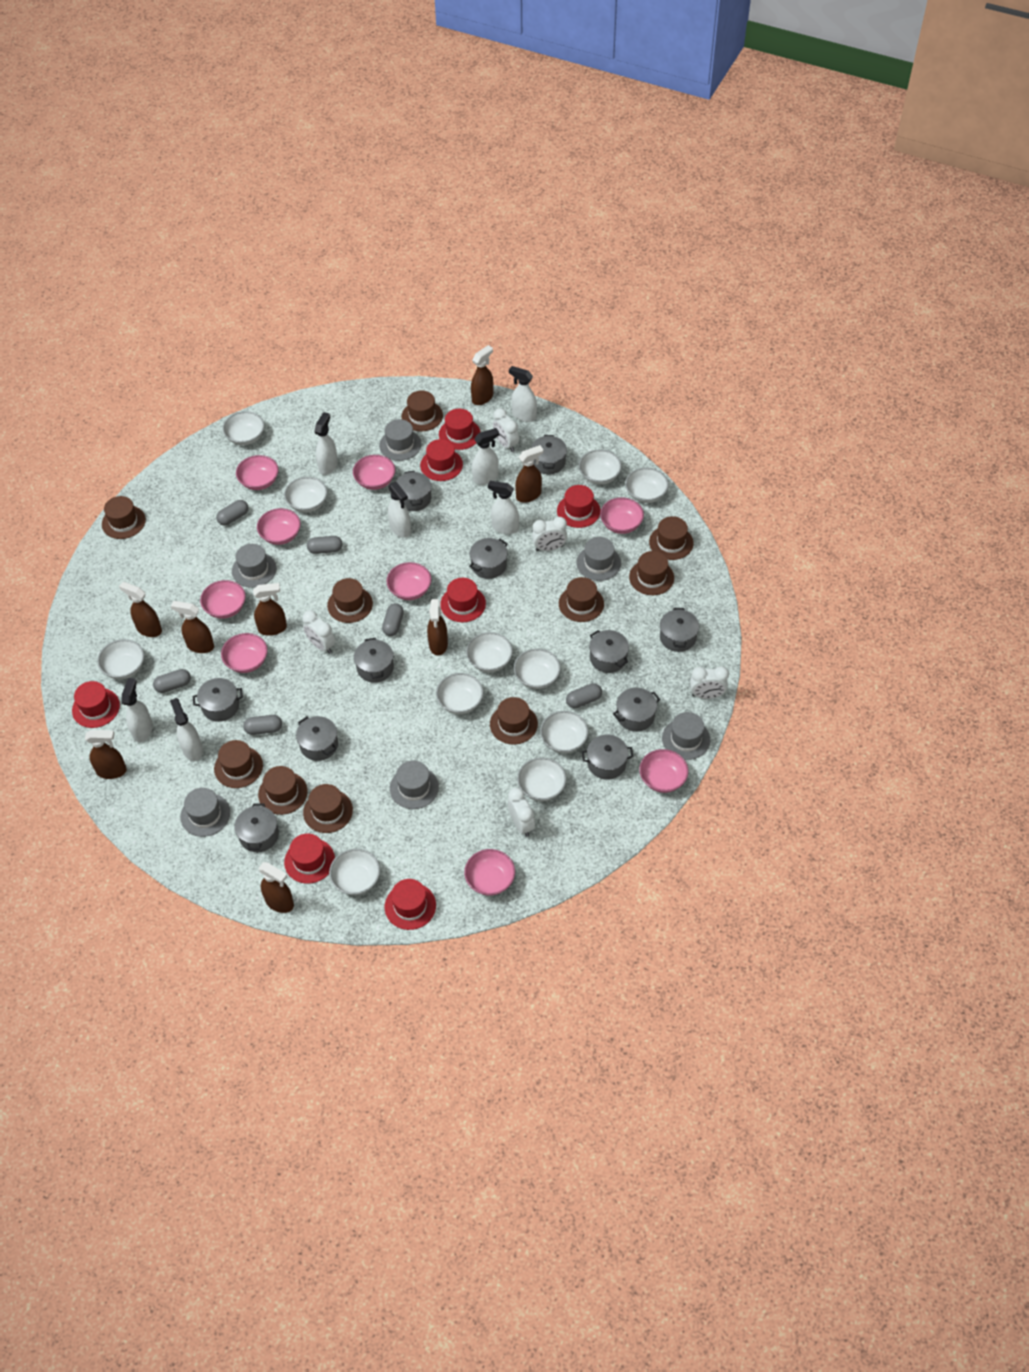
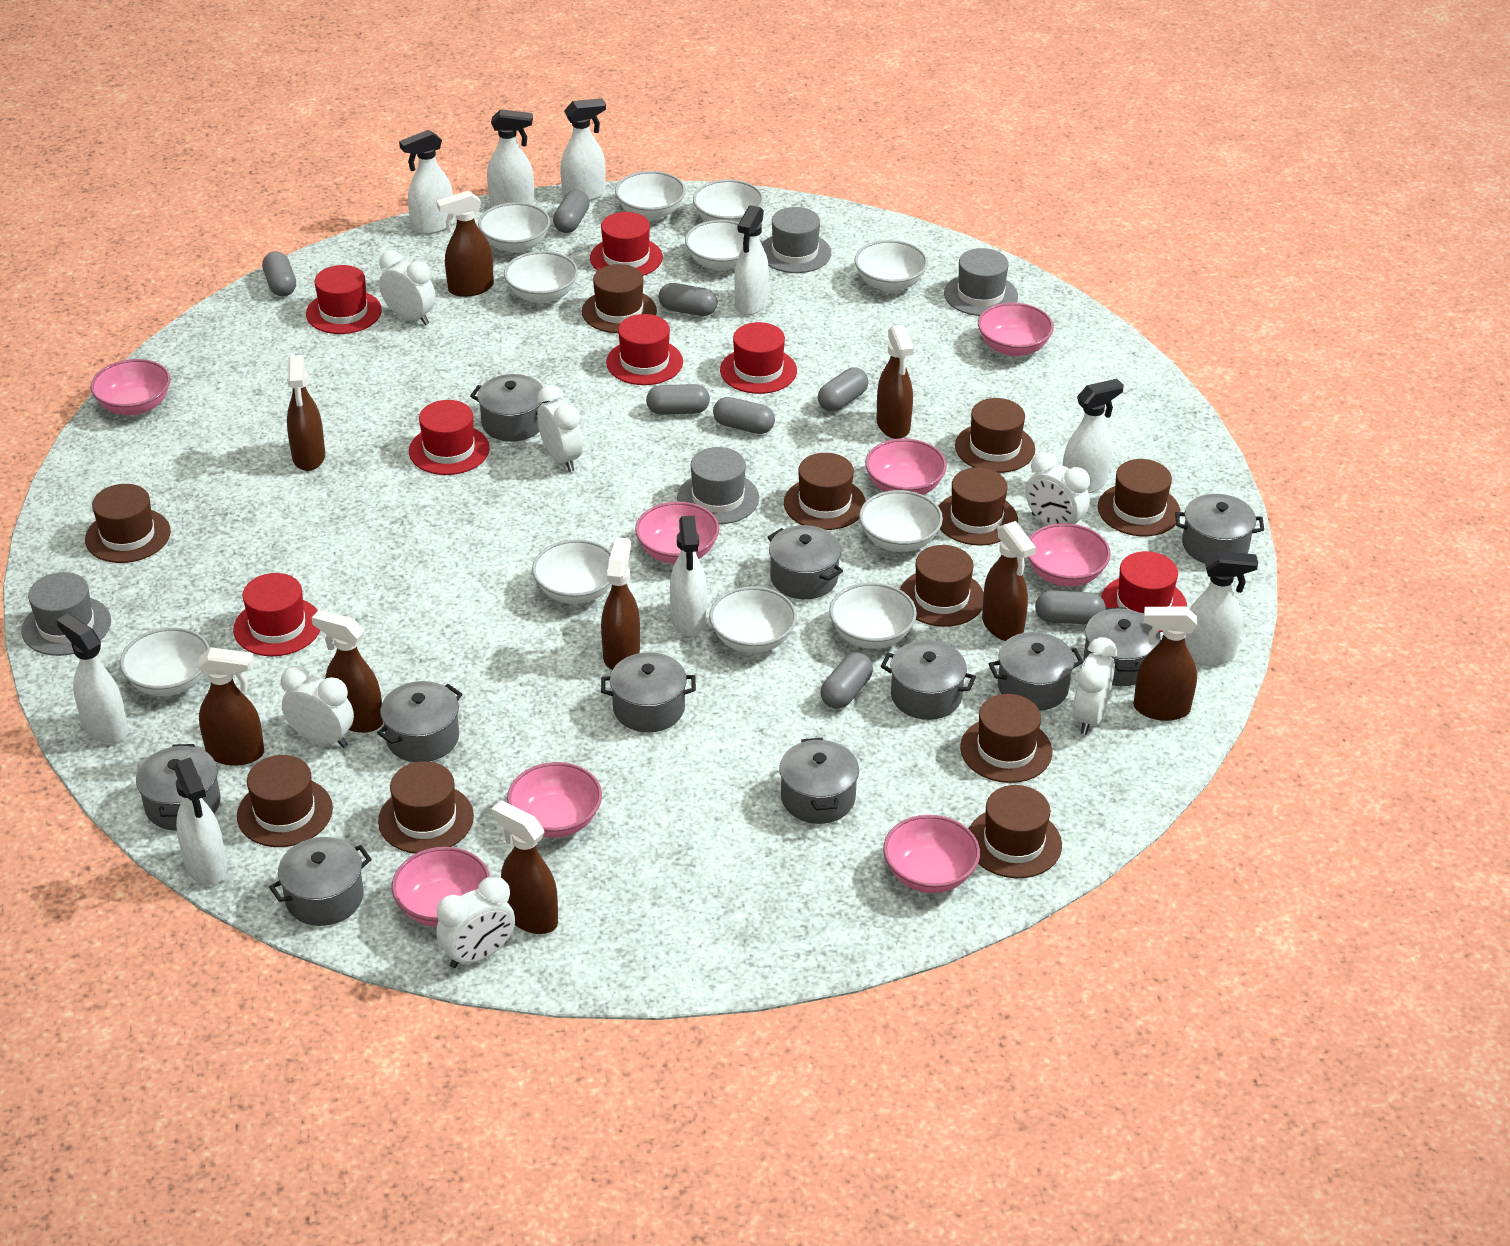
brown hat: 10 -> 11
brown spray bottle: 8 -> 9
grey capsule: 6 -> 8
grey hat: 6 -> 4
pink bowl: 9 -> 8
white clock: 5 -> 6
white spray bottle: 7 -> 9

